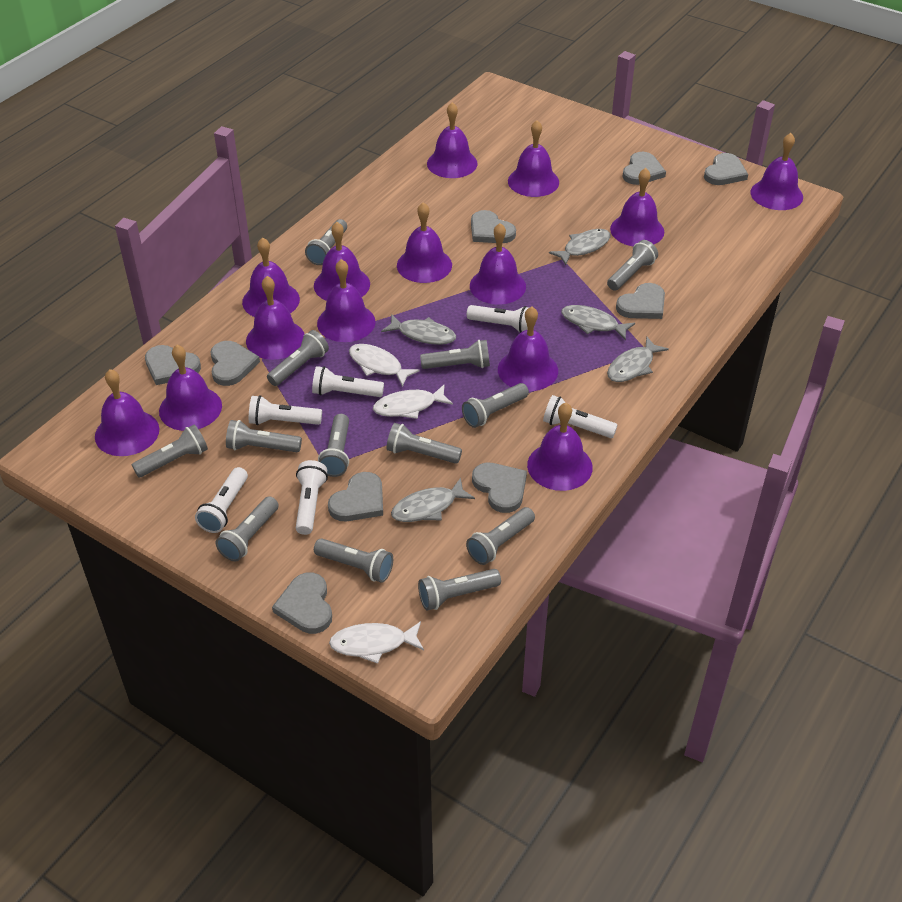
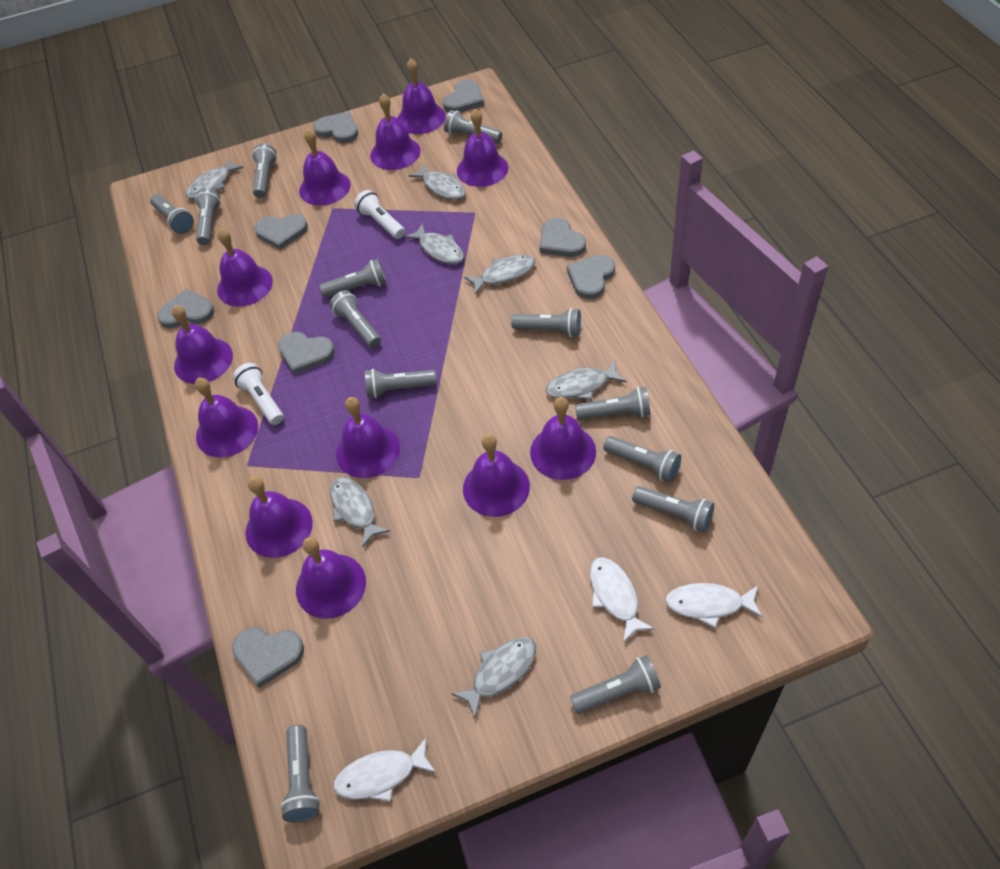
grey fish: 5 -> 7
grey heart: 9 -> 8
purple bell: 14 -> 12
white flashlight: 6 -> 2

